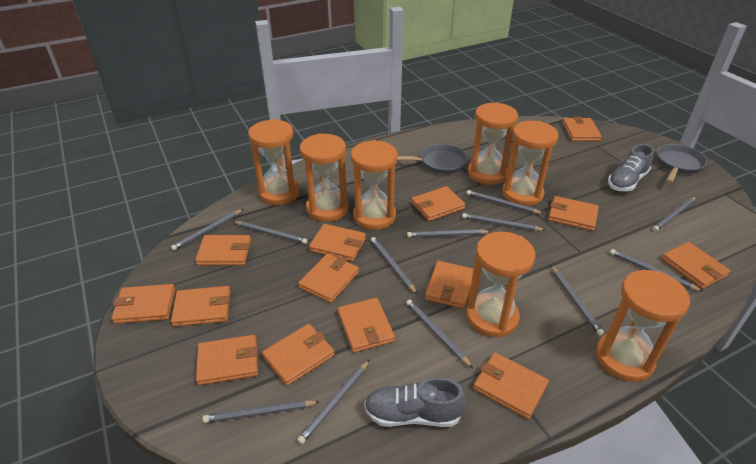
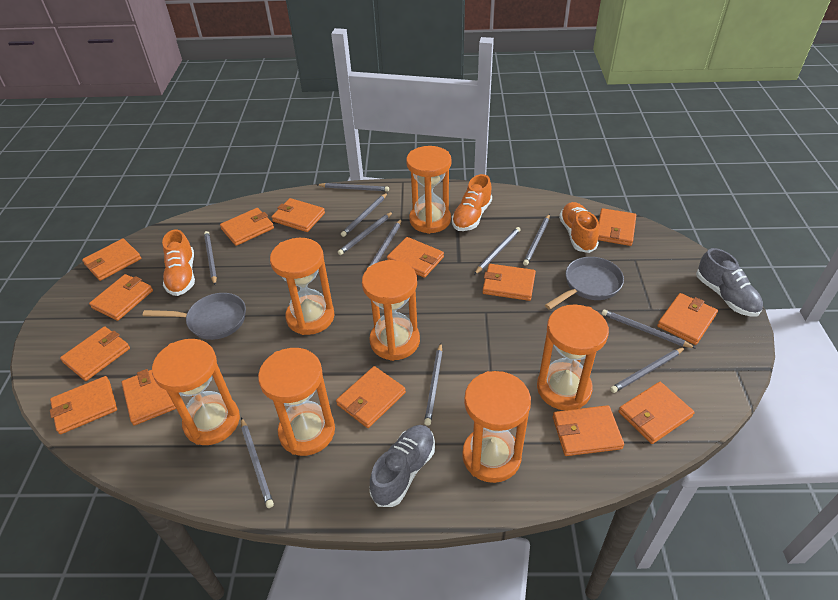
grey pencil: 12 -> 11
orange shoe: 0 -> 3

